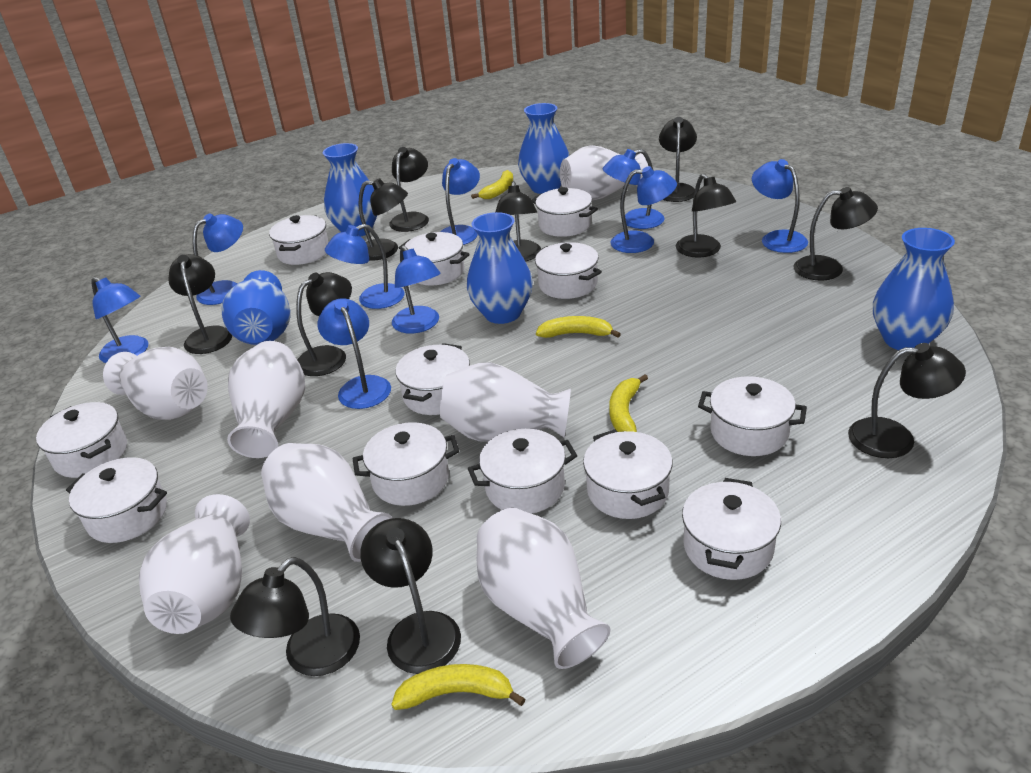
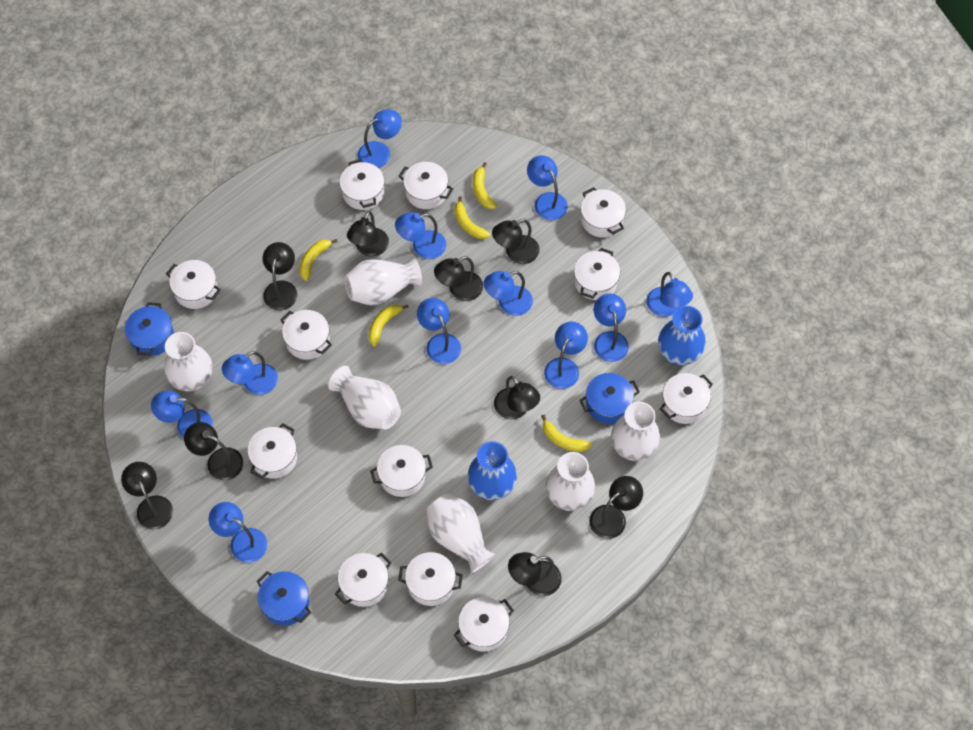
black lamp: 11 -> 9
blue lamp: 9 -> 11
blue pot: 0 -> 3
blue vase: 5 -> 2
white vase: 7 -> 6
yellow banana: 4 -> 5

